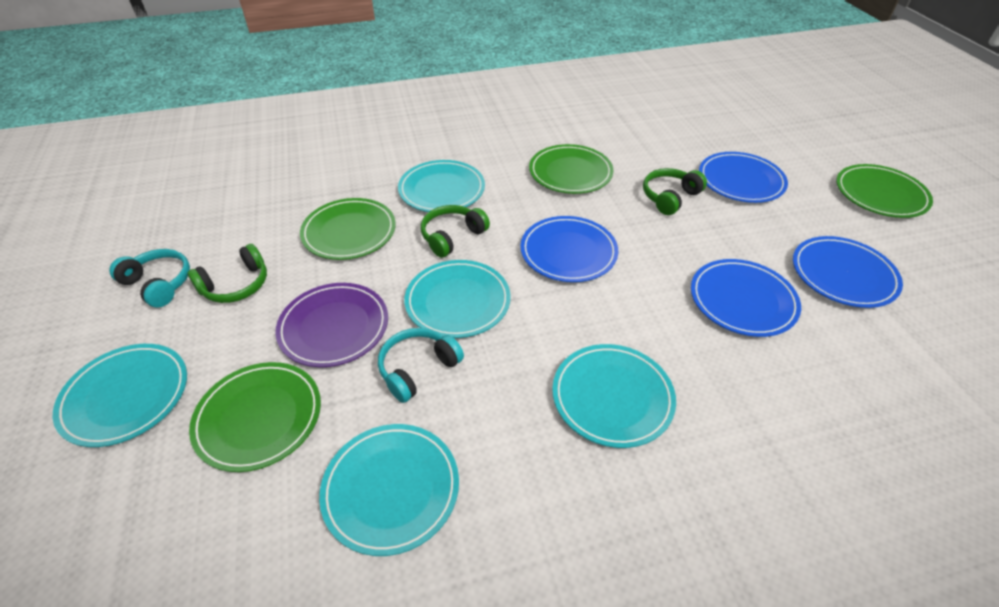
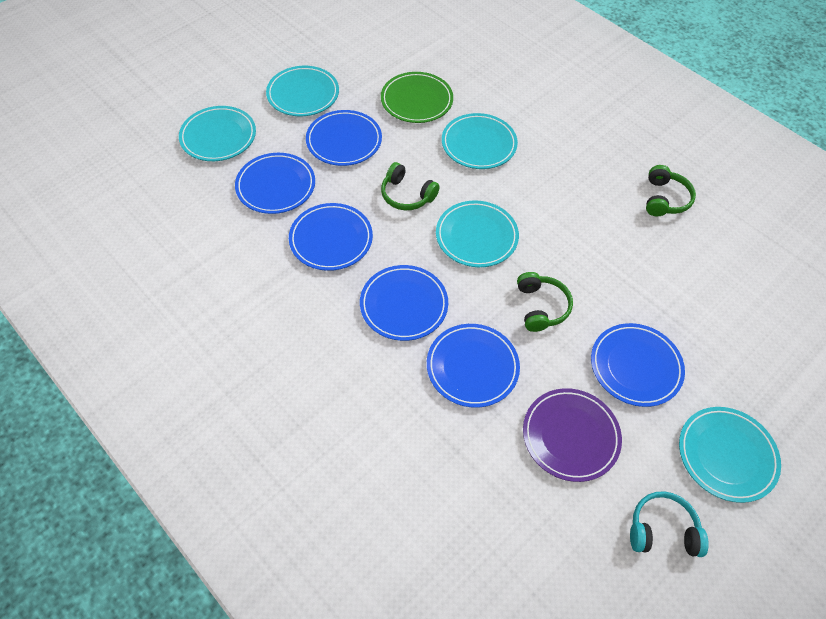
blue plate: 4 -> 6
green plate: 4 -> 1
turquoise headphones: 2 -> 1

